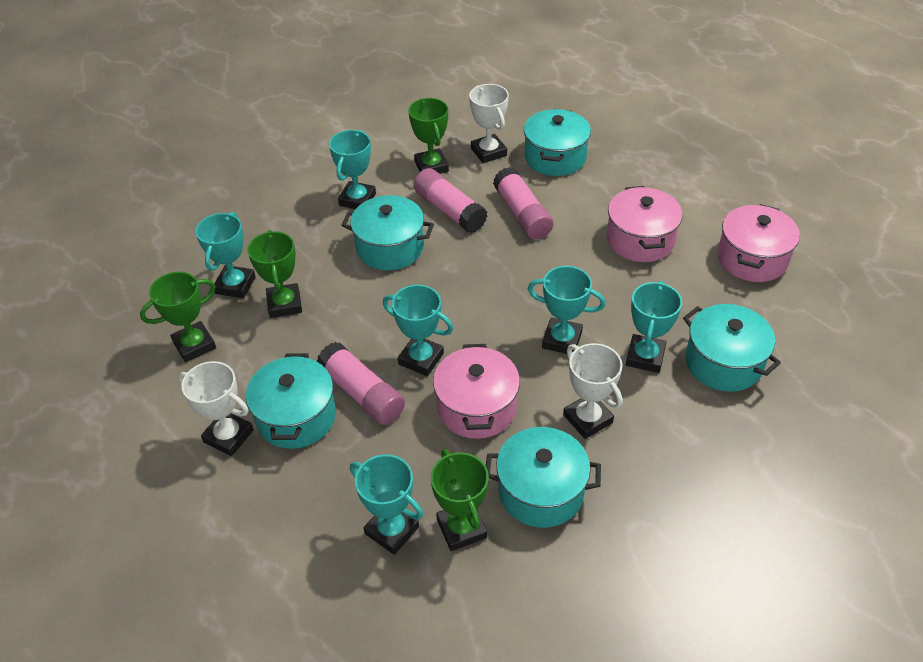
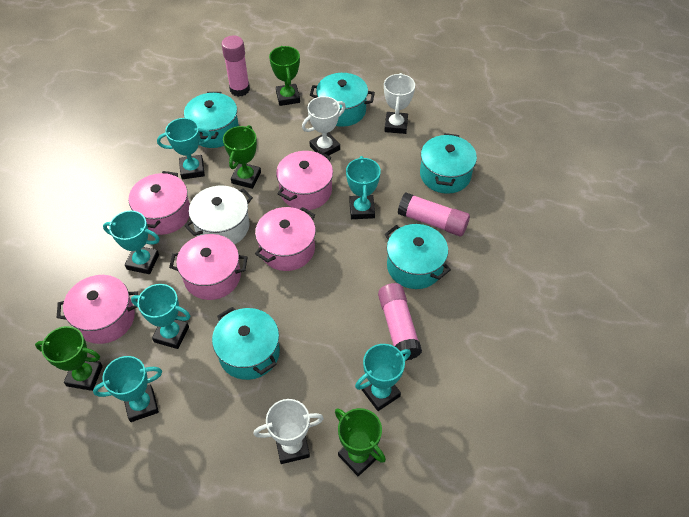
pink pot: 3 -> 5
white pot: 0 -> 1

